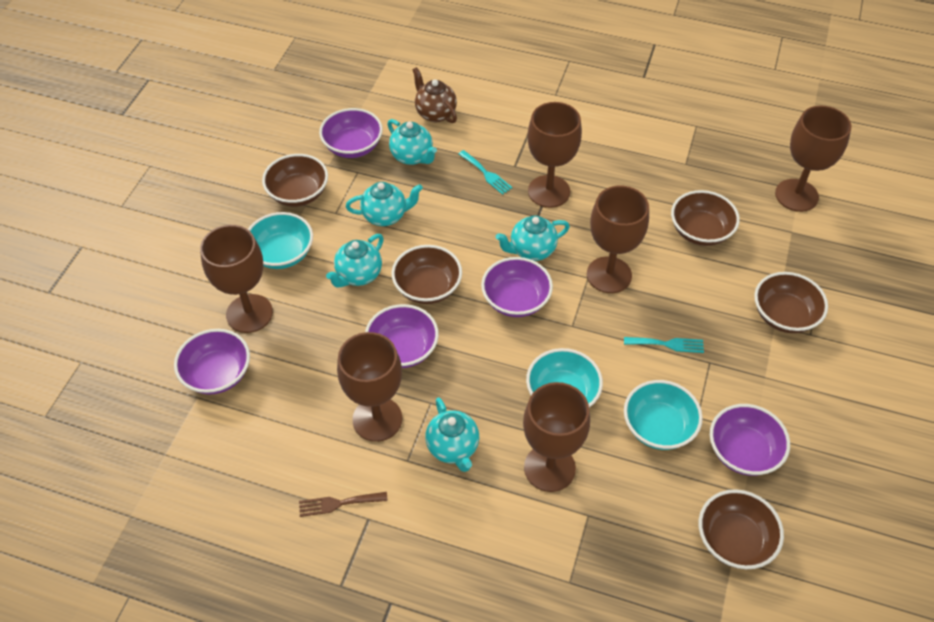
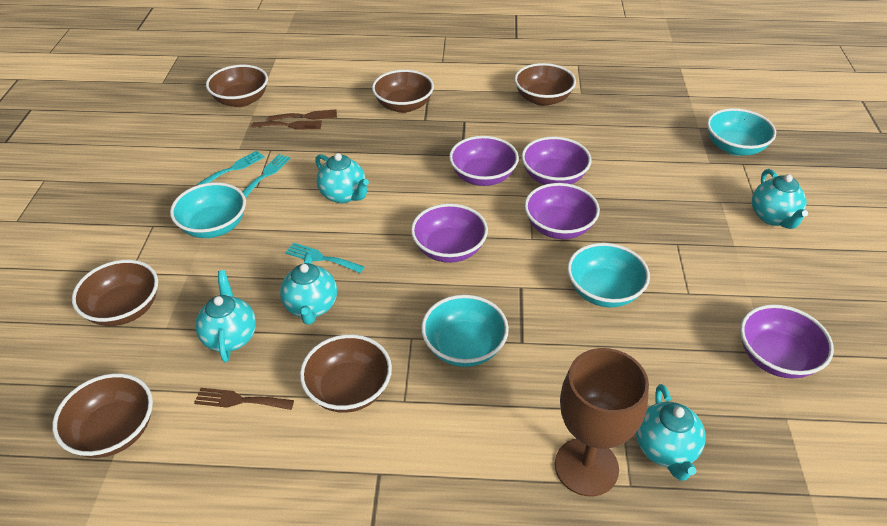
brown bowl: 5 -> 6
brown fork: 1 -> 3
brown goblet: 6 -> 1
brown teapot: 1 -> 0
turquoise bowl: 3 -> 4
turquoise fork: 2 -> 3

